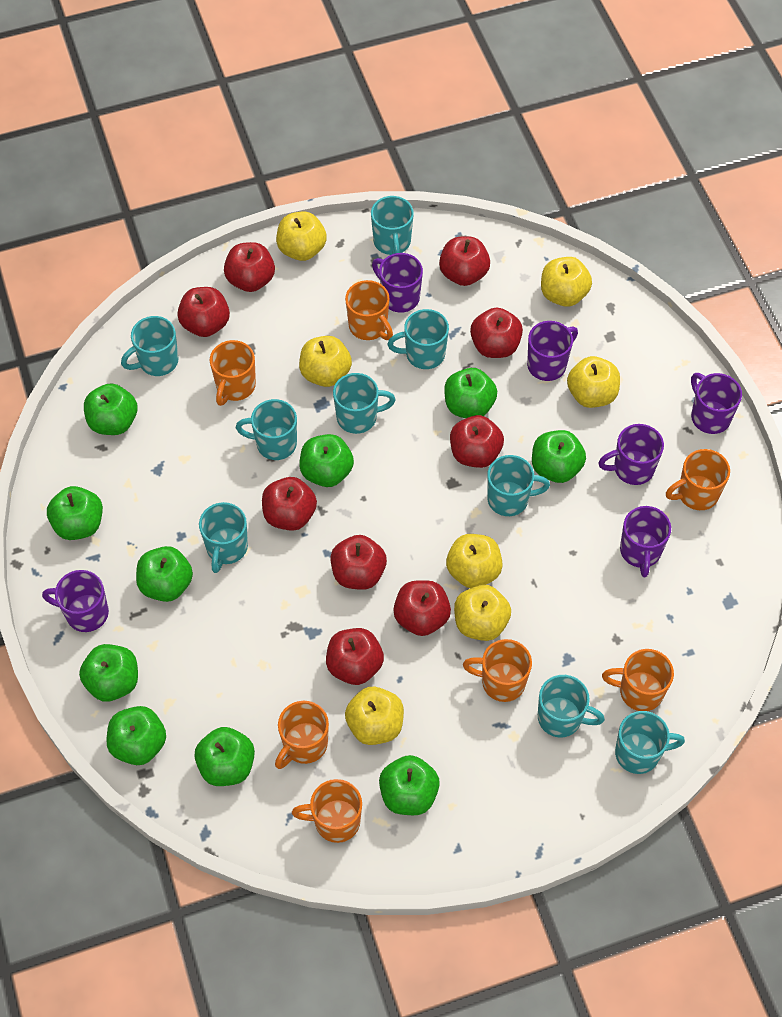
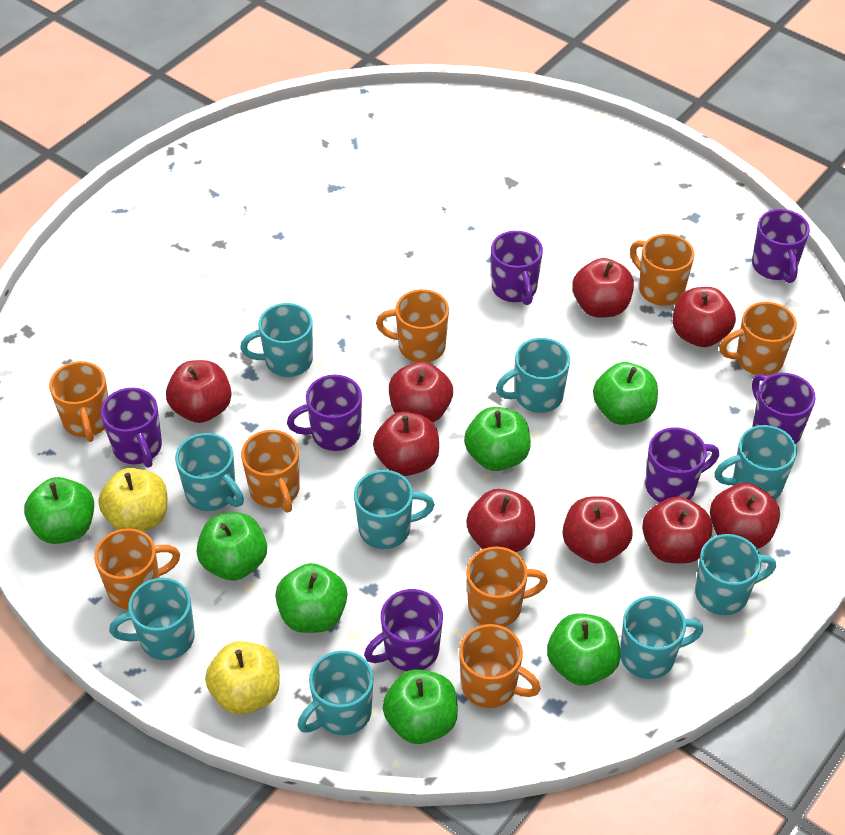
green apple: 10 -> 7
orange mug: 7 -> 8
purple mug: 6 -> 7
yellow apple: 7 -> 2

